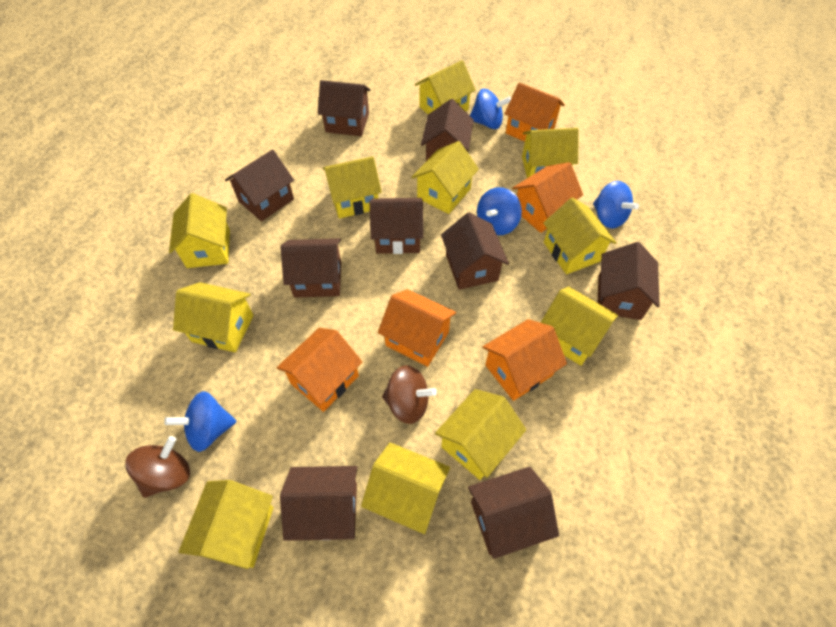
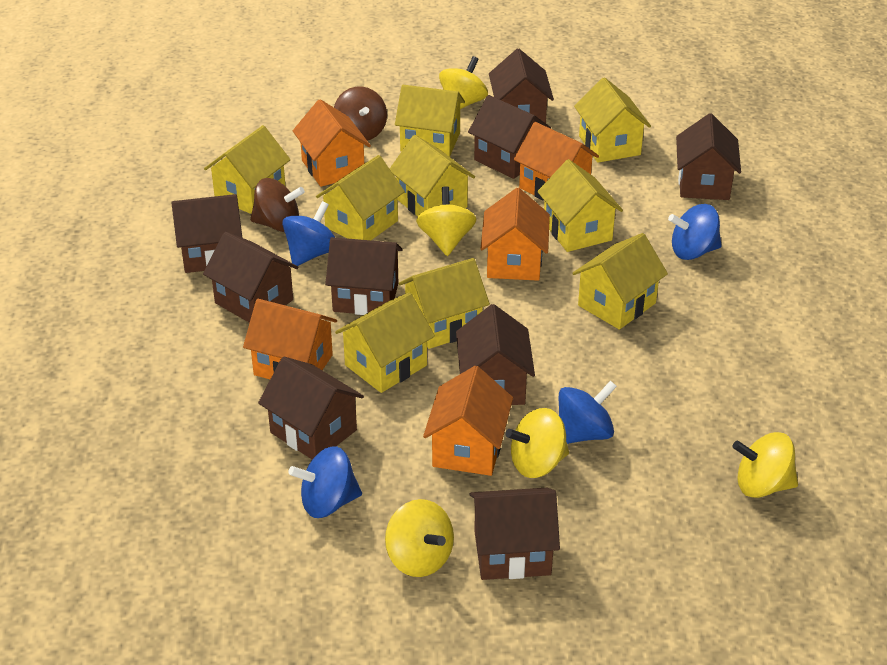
yellow house: 11 -> 9
yellow spinning top: 0 -> 5

